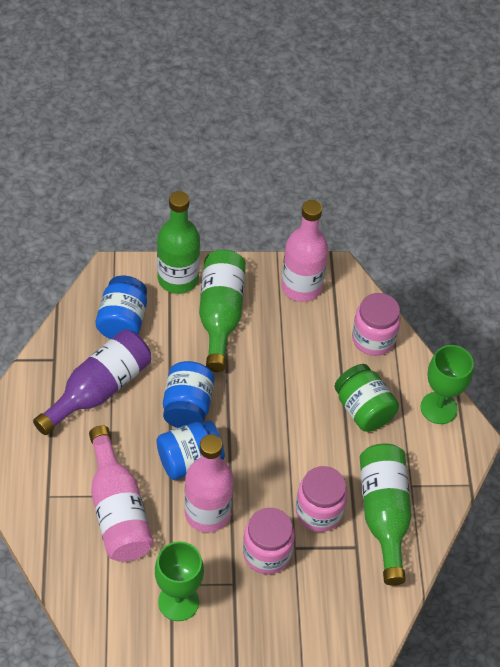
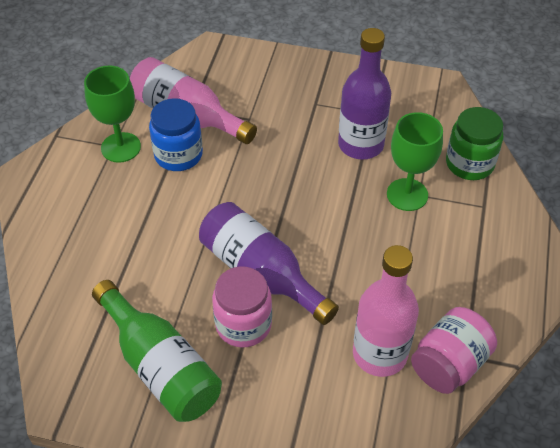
blue jar: 3 -> 1
green bottle: 3 -> 1
pink bottle: 3 -> 2
pink jar: 3 -> 2
purple bottle: 1 -> 2

